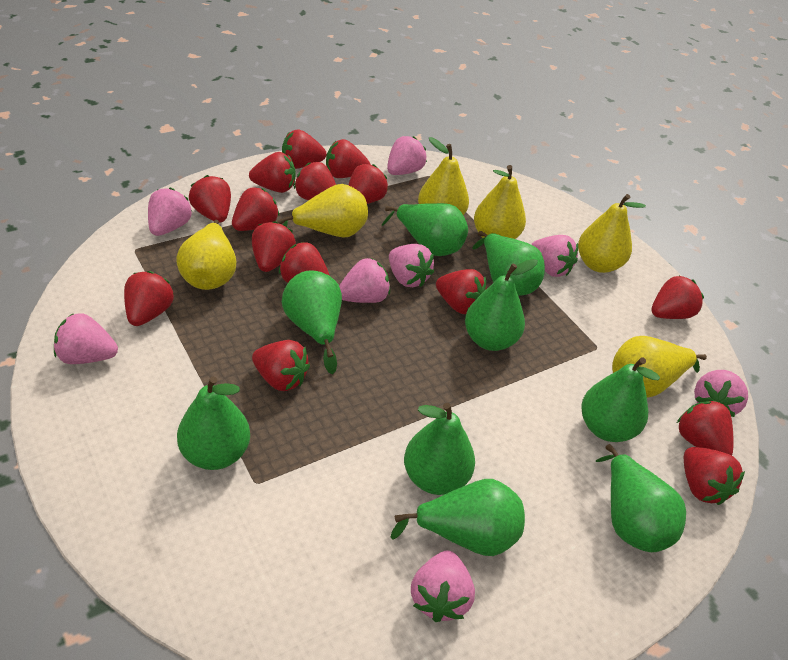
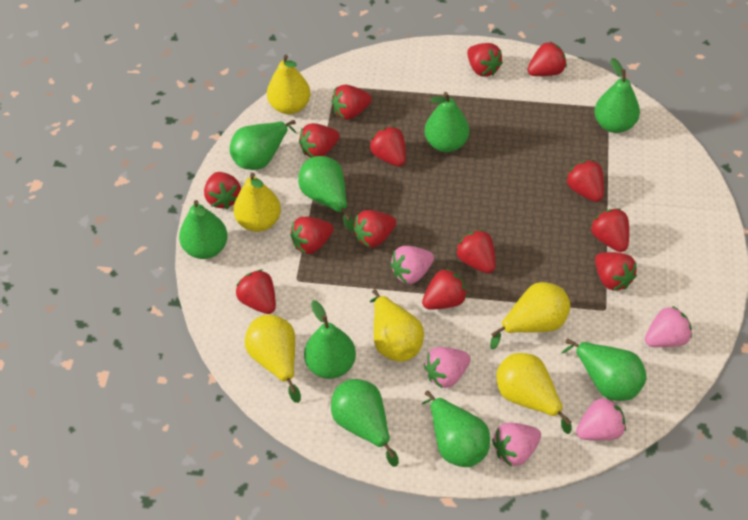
pink strawberry: 8 -> 5
red strawberry: 15 -> 14

